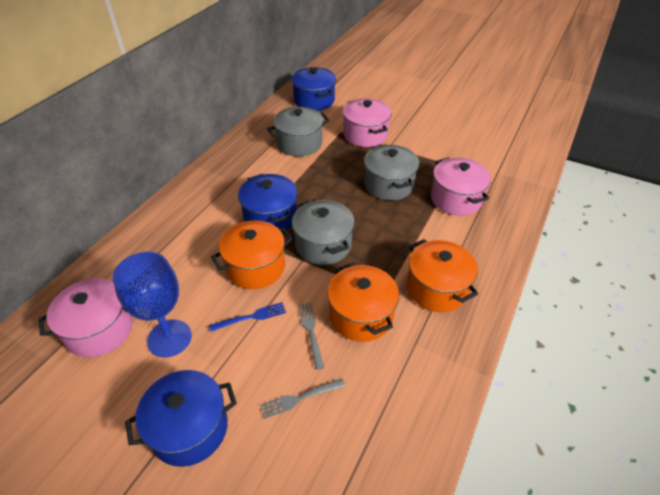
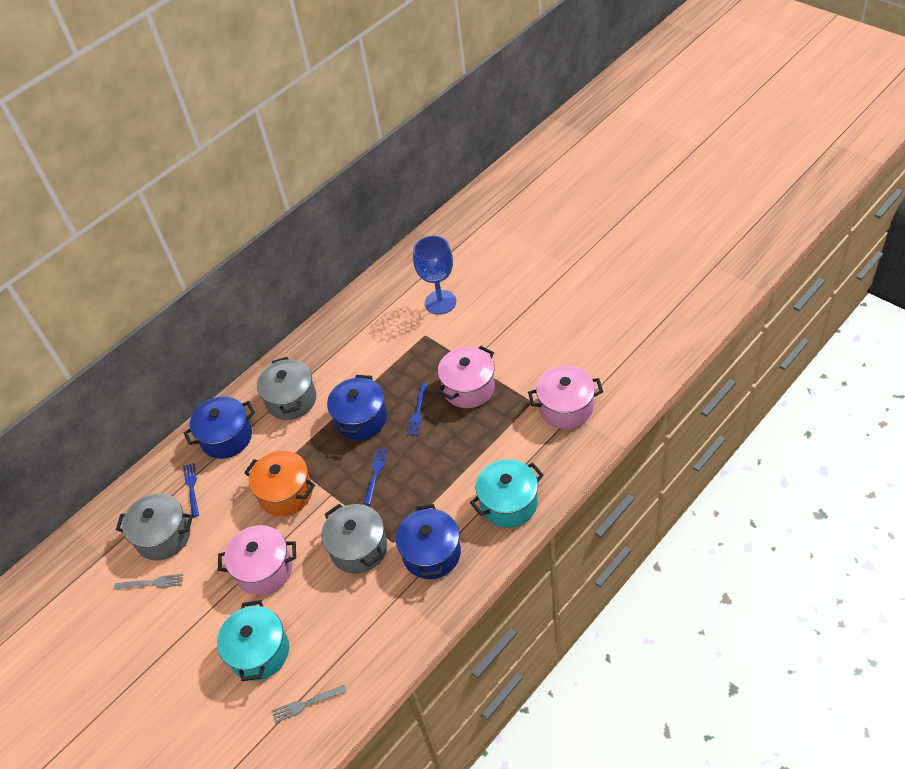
blue fork: 1 -> 3
orange pot: 3 -> 1
turquoise pot: 0 -> 2

